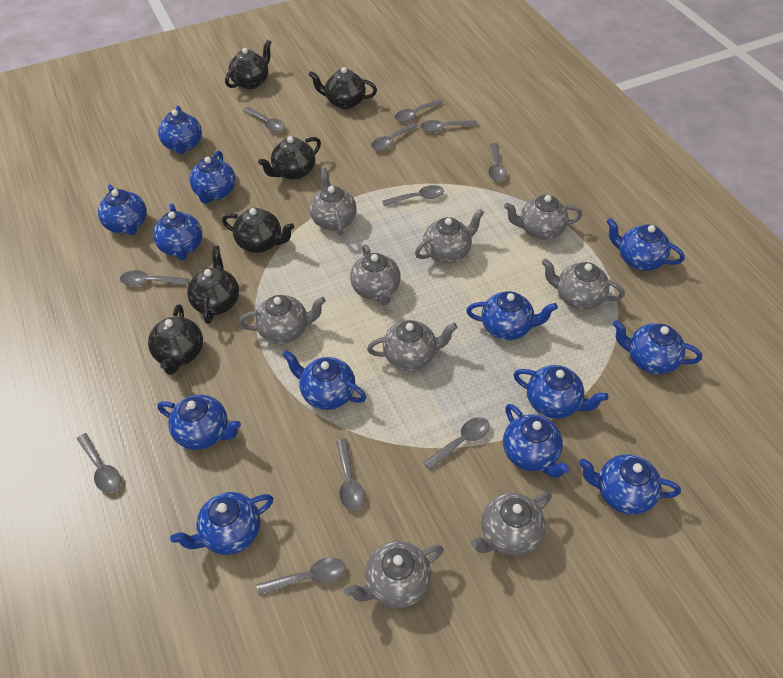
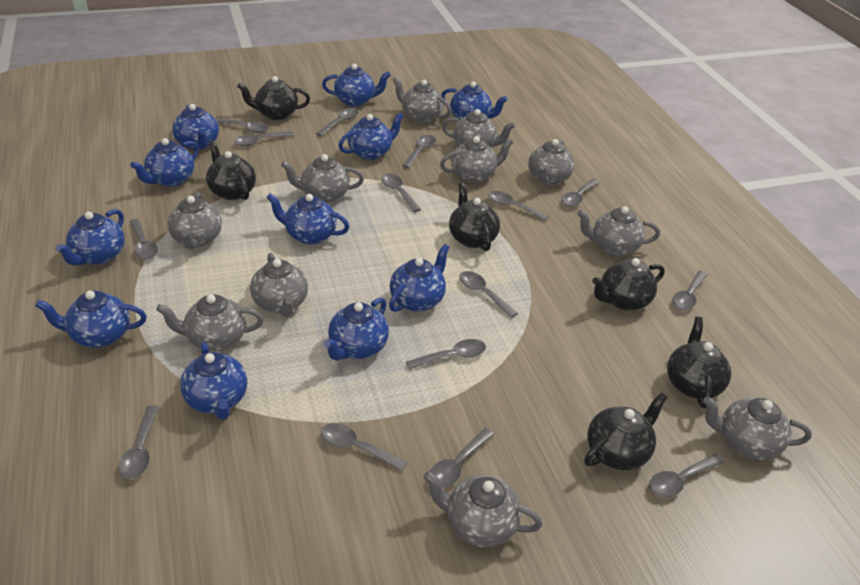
blue teapot: 13 -> 11
grey spoon: 11 -> 15
grey teapot: 9 -> 11

